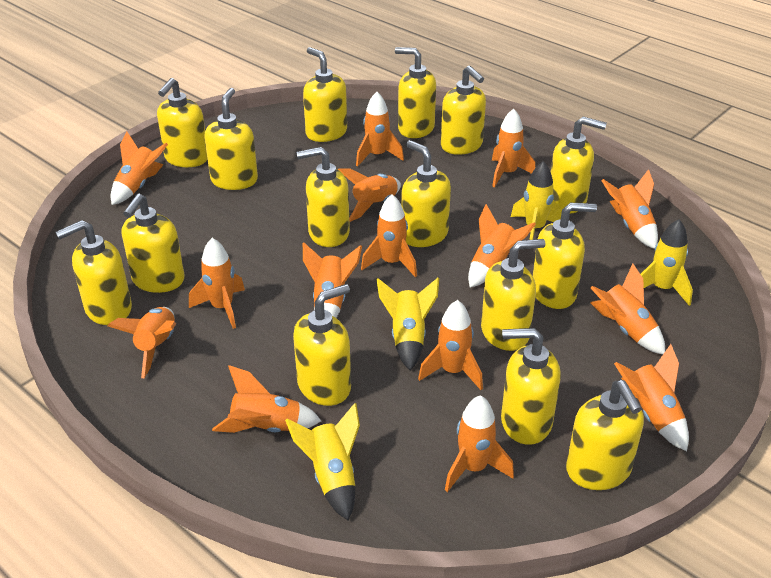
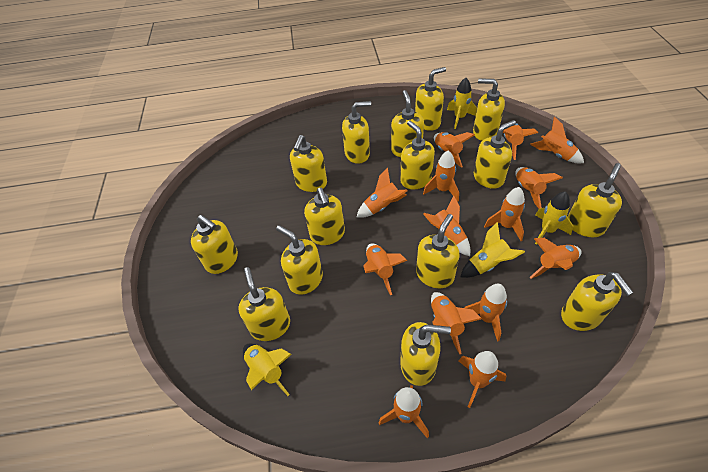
orange rocket: 15 -> 14

